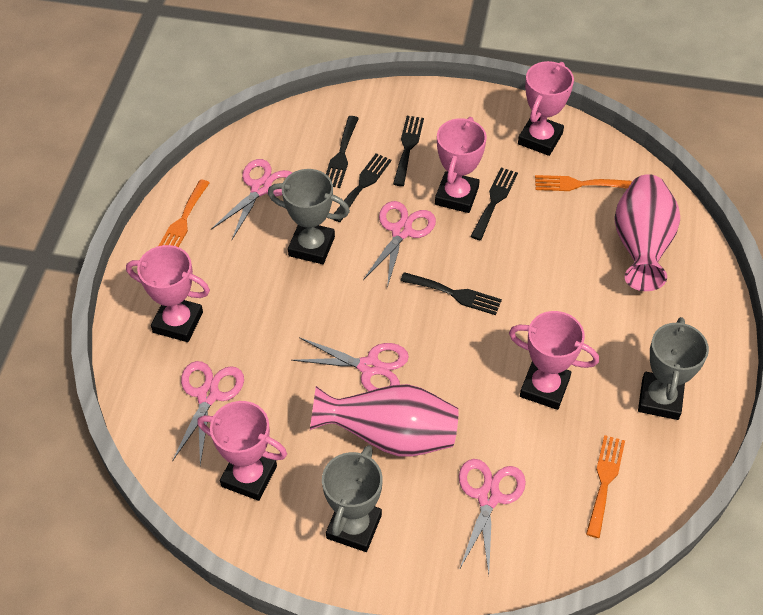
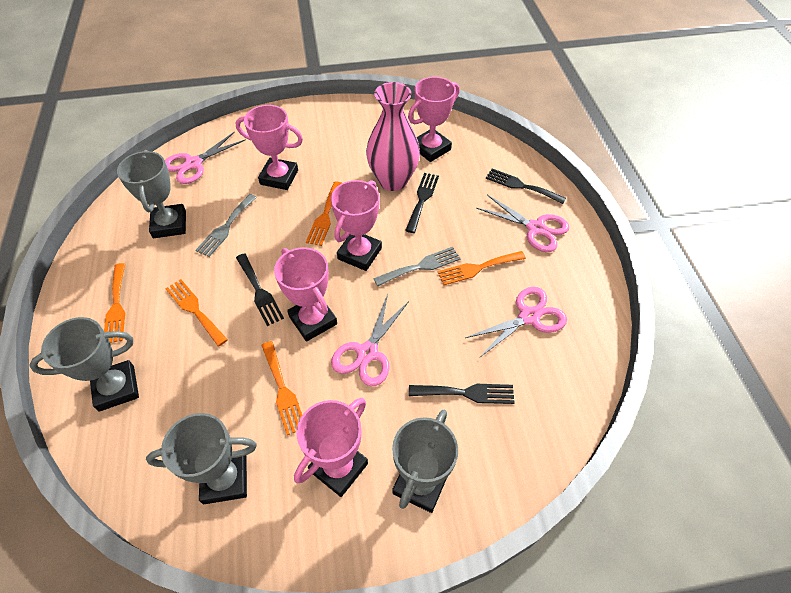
black fork: 5 -> 4
grey fork: 0 -> 2
grey trophy: 3 -> 4
orange fork: 3 -> 5
pink scissors: 5 -> 4
pink vase: 2 -> 1

